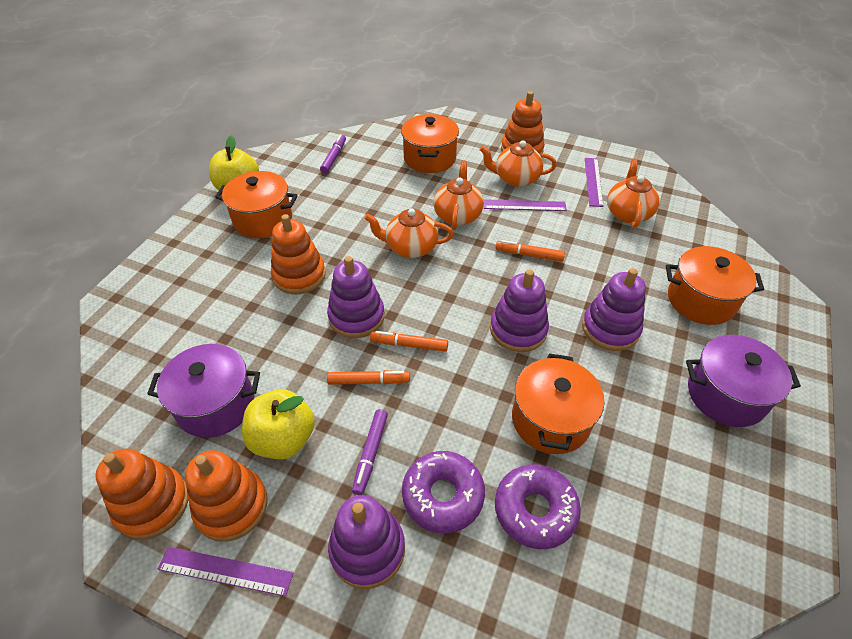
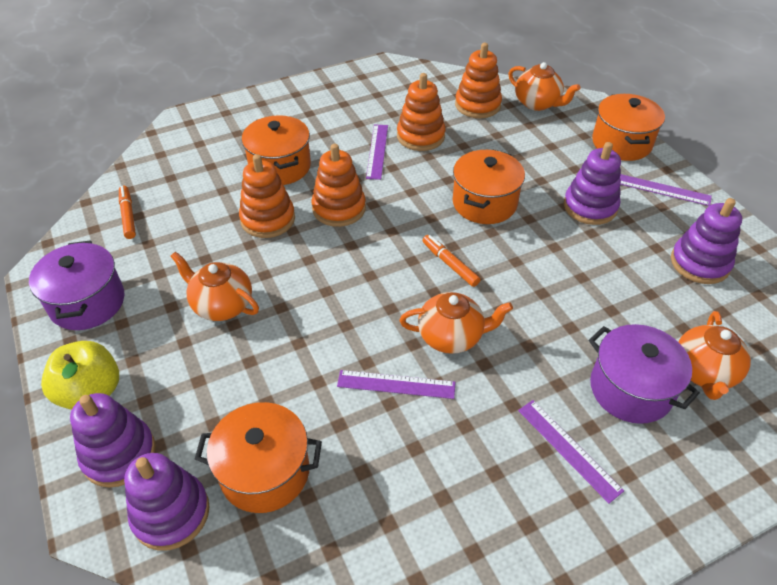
orange marker: 3 -> 2
purple donut: 2 -> 0
purple marker: 2 -> 0
purple ruler: 3 -> 4
yellow apple: 2 -> 1

